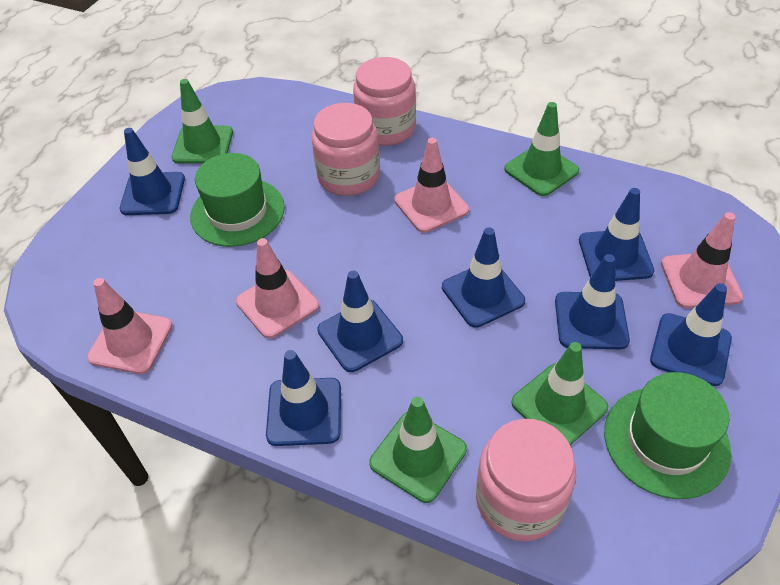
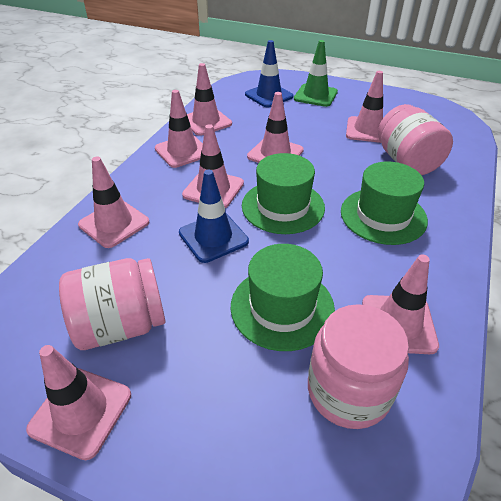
blue traffic cone: 7 -> 2
green hat: 2 -> 3
green traffic cone: 4 -> 1
pink traffic cone: 4 -> 8

